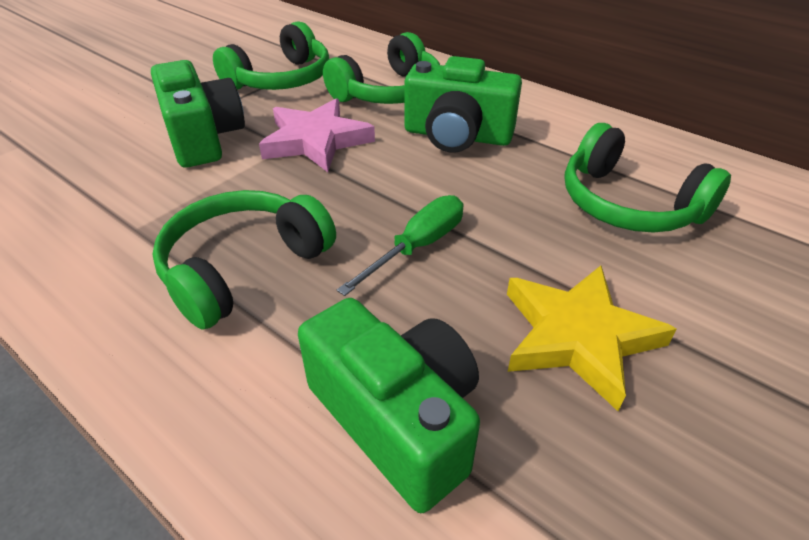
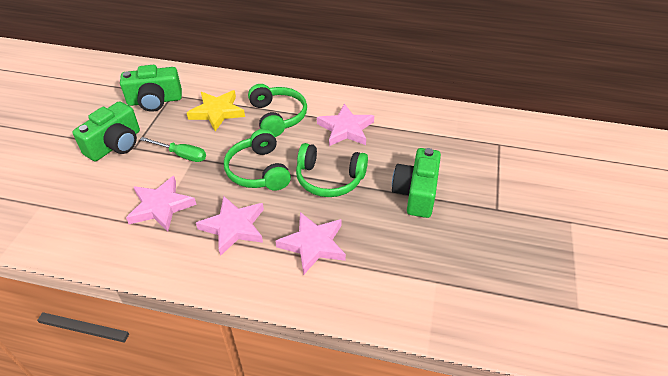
green headphones: 4 -> 3
pink star: 1 -> 4

